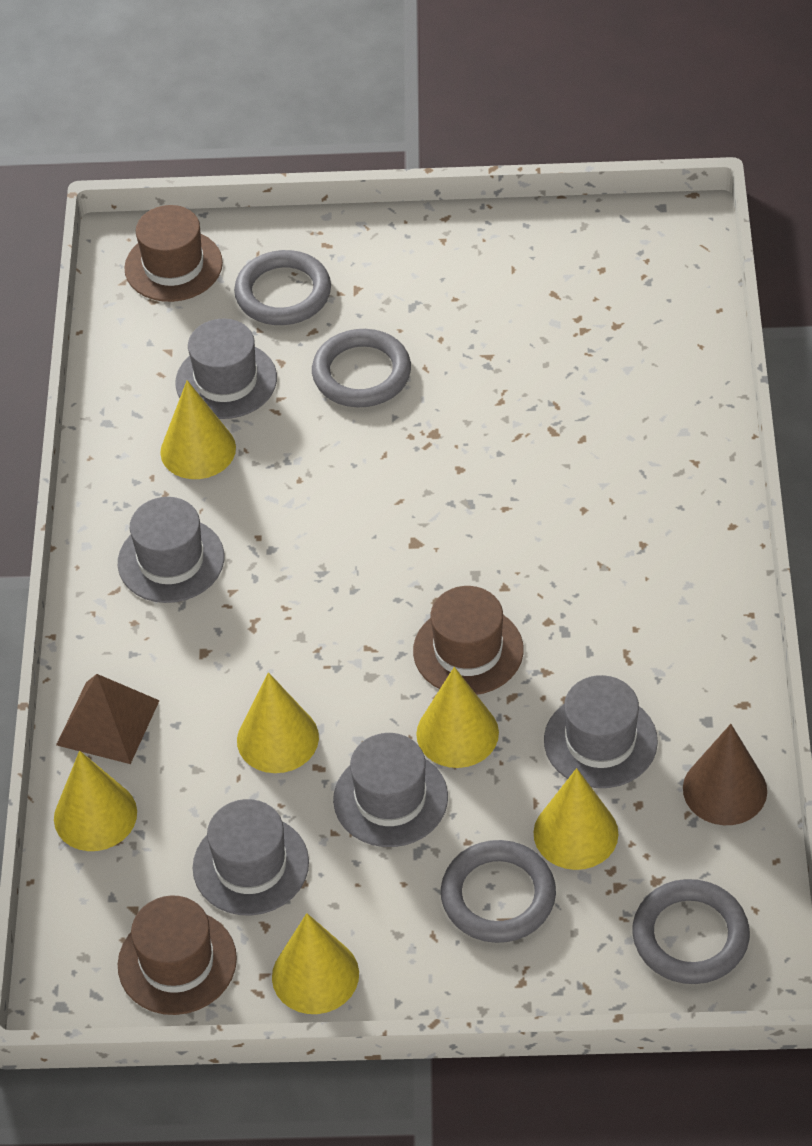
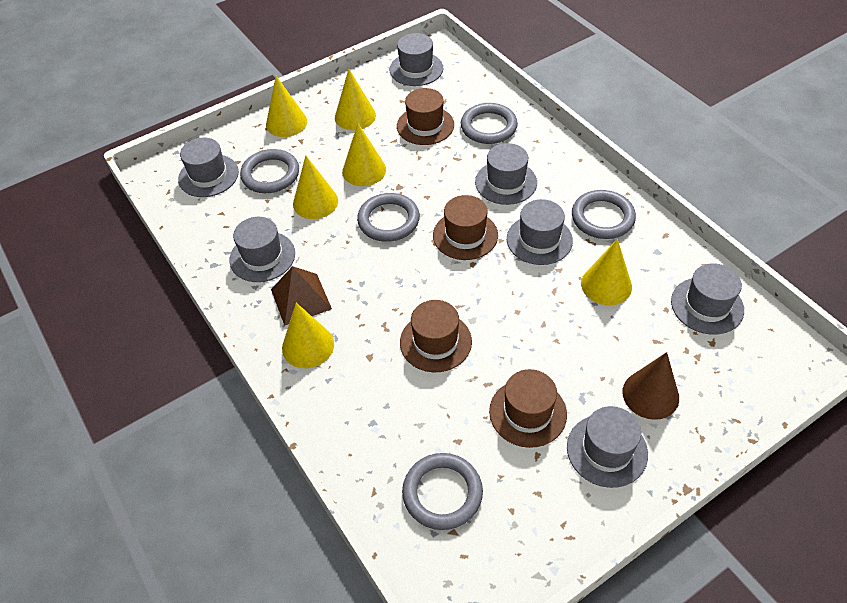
brown hat: 3 -> 4
grey hat: 5 -> 7
grey ring: 4 -> 5

